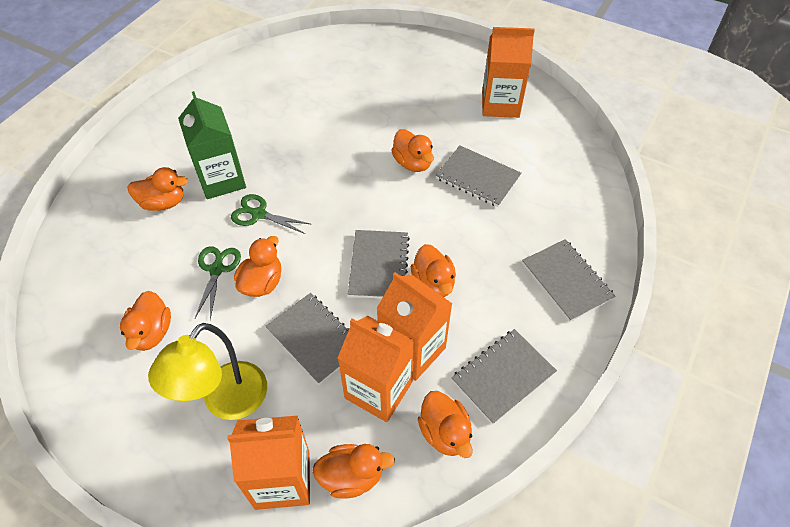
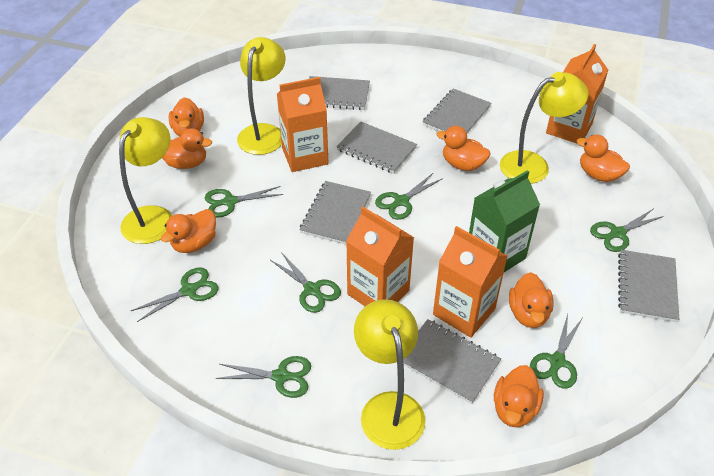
green scissors: 2 -> 7
grey notebook: 5 -> 6
yellow lamp: 1 -> 4

